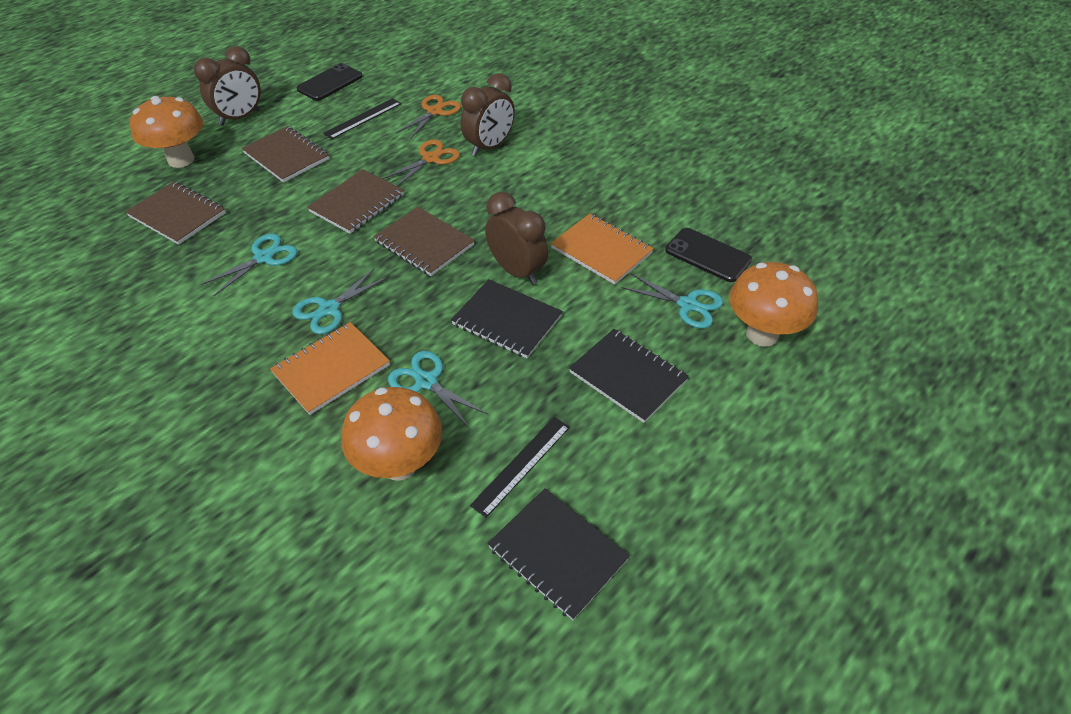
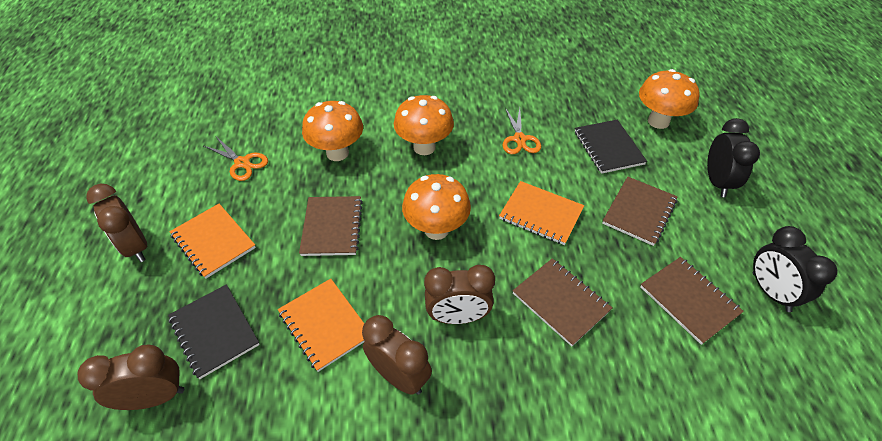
black clock: 0 -> 2
black notebook: 3 -> 2
black phone: 2 -> 0
black ruler: 2 -> 0
brown clock: 3 -> 4
orange mushroom: 3 -> 4
orange notebook: 2 -> 3
turquoise scissors: 4 -> 0

